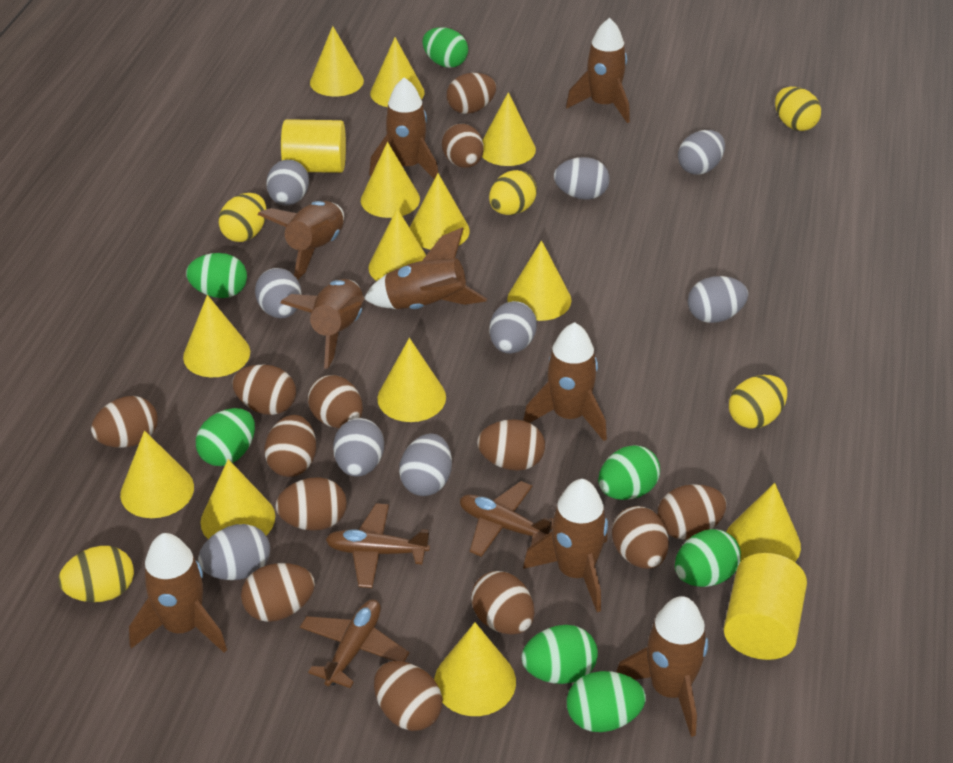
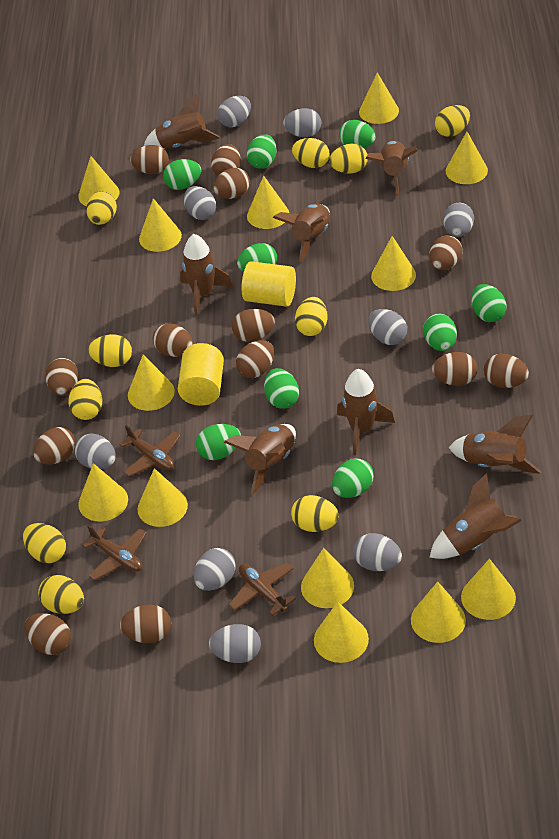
brown rocket: 9 -> 8
green egg: 7 -> 9
yellow egg: 5 -> 10

